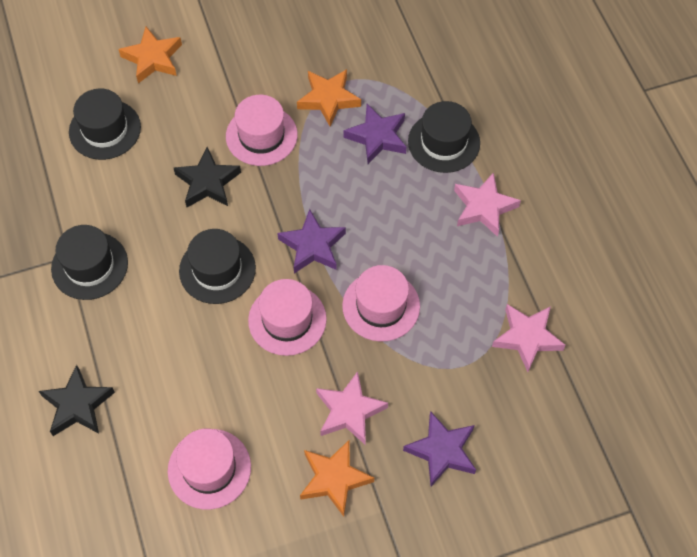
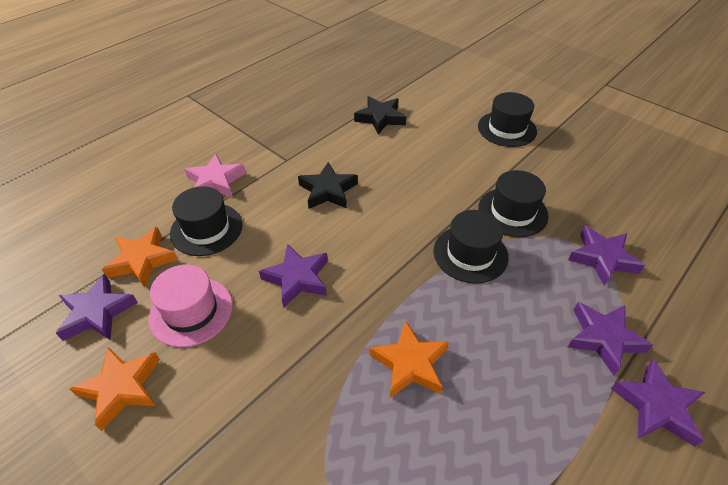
pink hat: 4 -> 1
pink star: 3 -> 1
purple star: 3 -> 5

